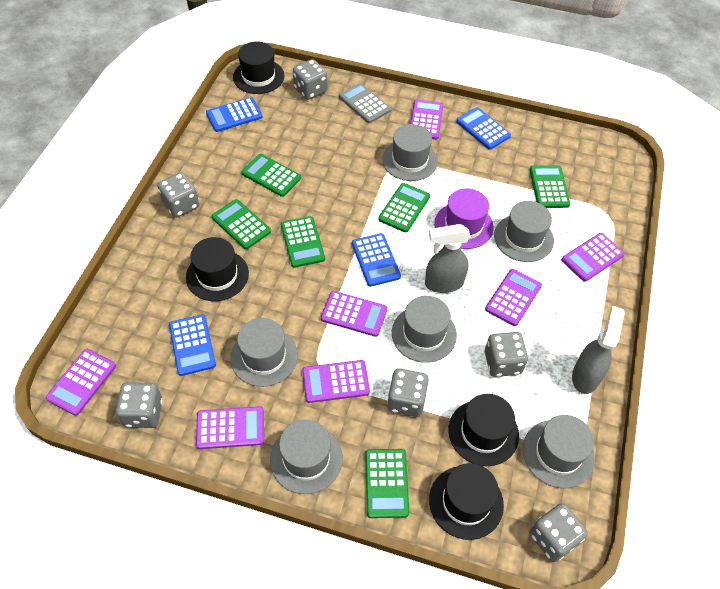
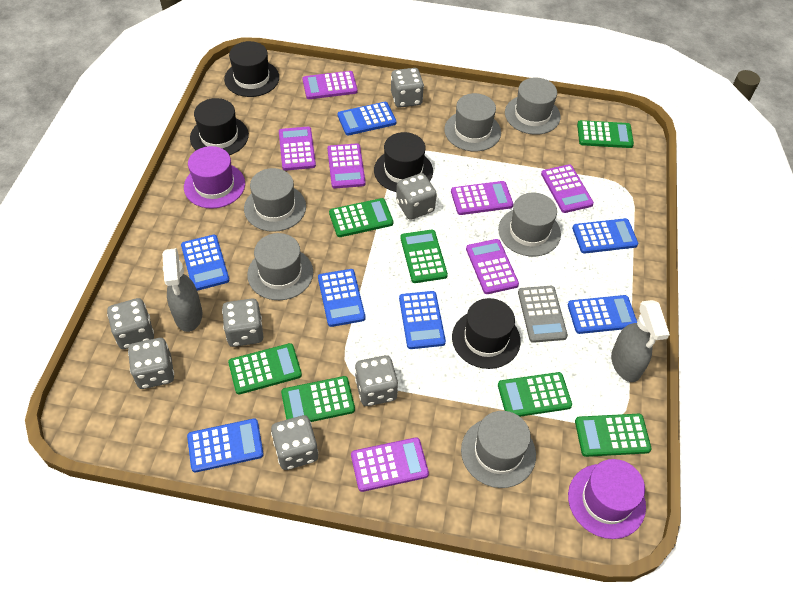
blue calculator: 4 -> 7
green calculator: 6 -> 7
grey dice: 6 -> 7
purple hat: 1 -> 2

